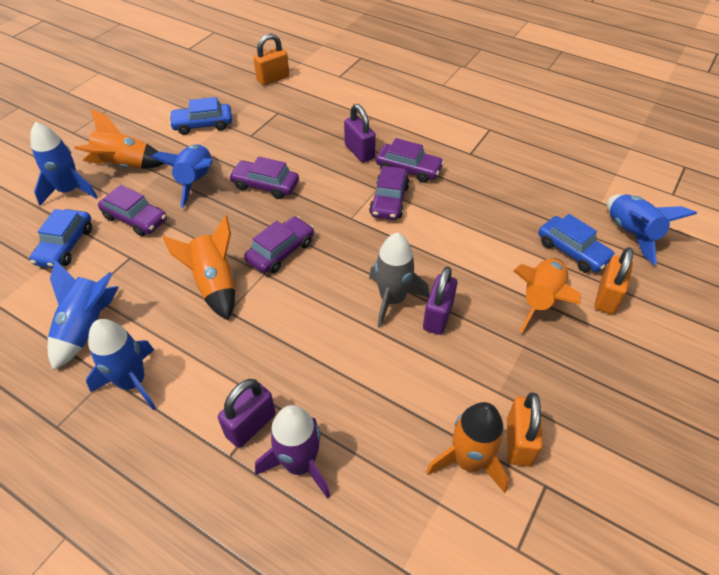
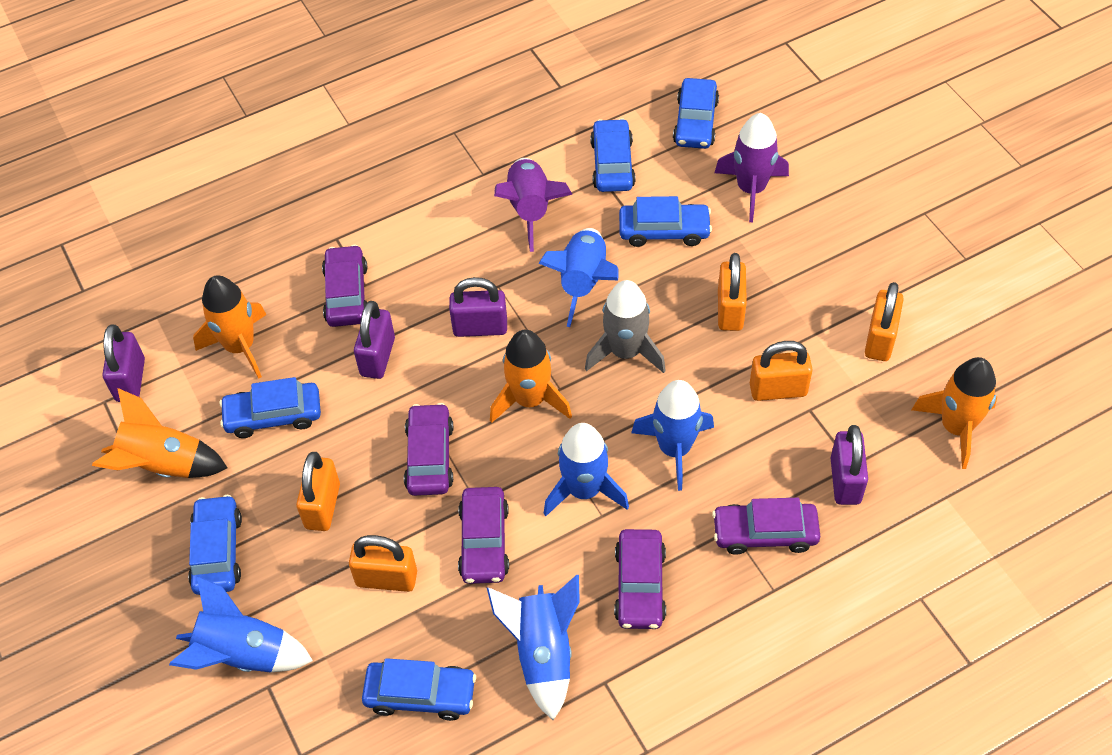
blue car: 3 -> 6
orange padlock: 3 -> 5
purple padlock: 3 -> 4
purple rocket: 1 -> 2

